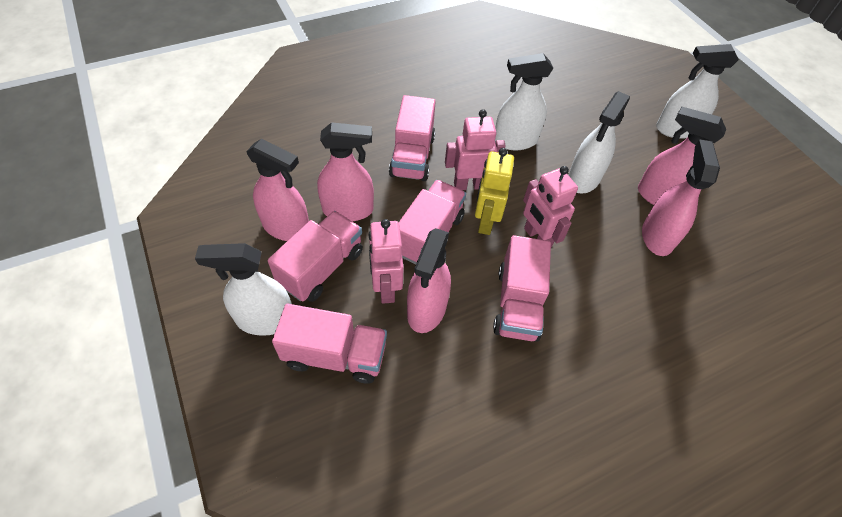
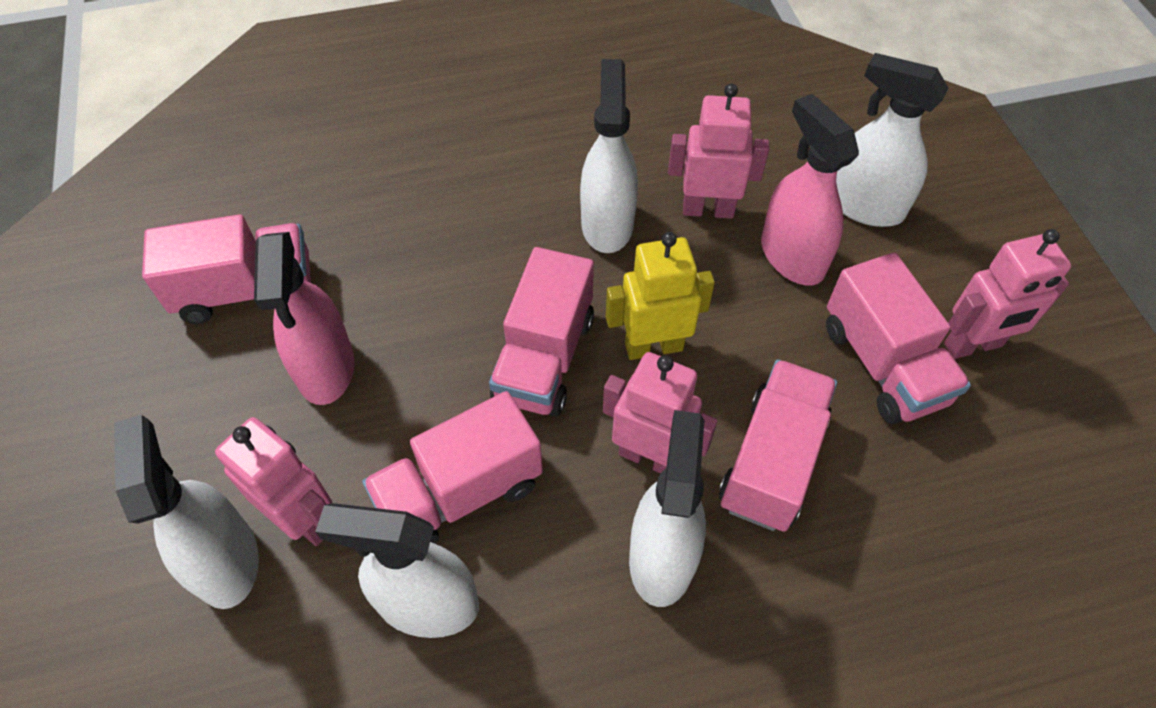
pink robot: 3 -> 4
pink spray bottle: 5 -> 2
white spray bottle: 4 -> 5

